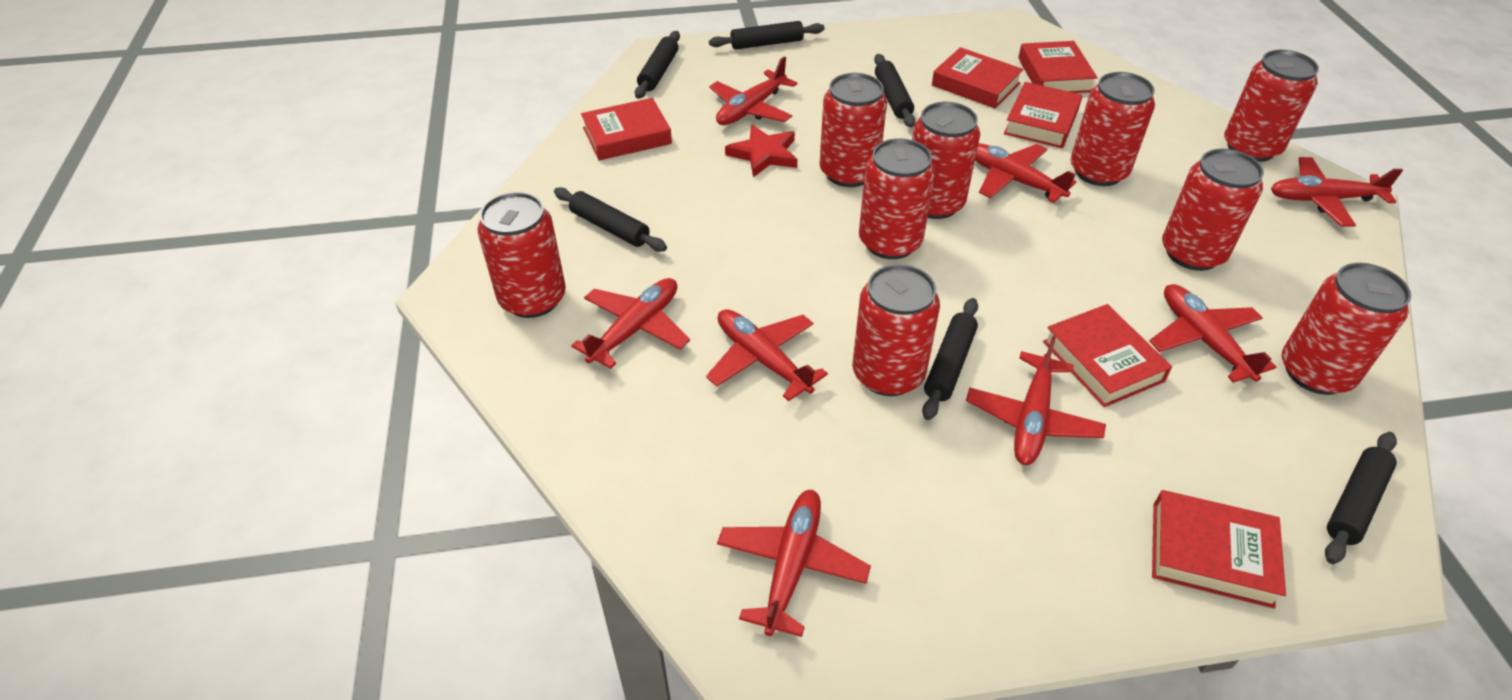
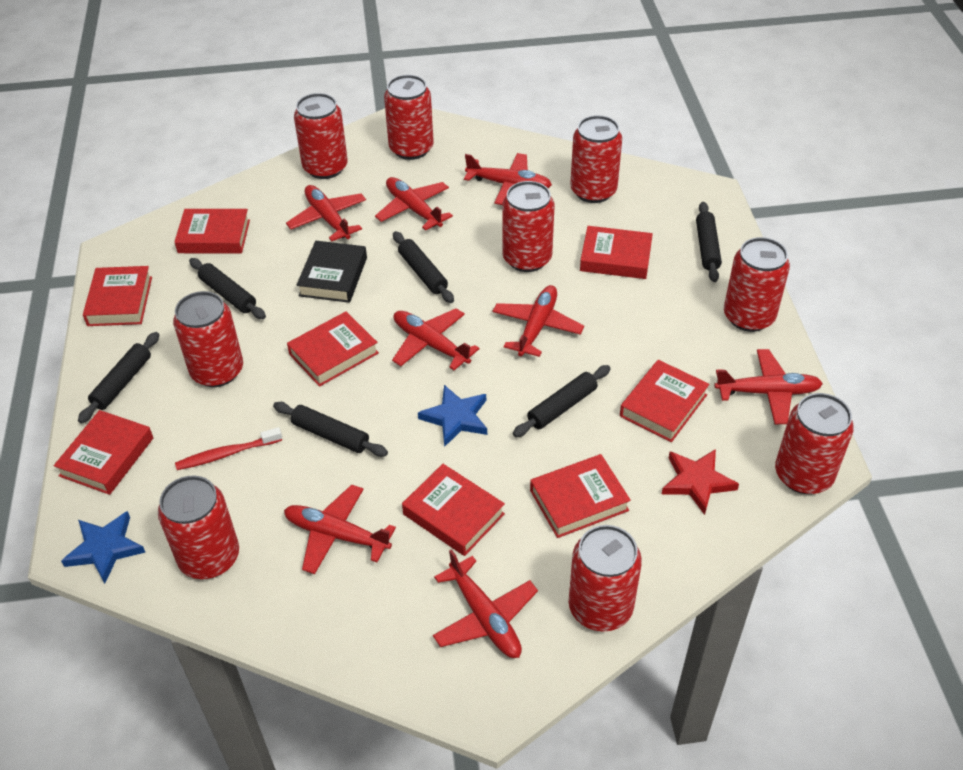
black book: 0 -> 1
blue star: 0 -> 2
red book: 6 -> 8
red toothbrush: 0 -> 1

